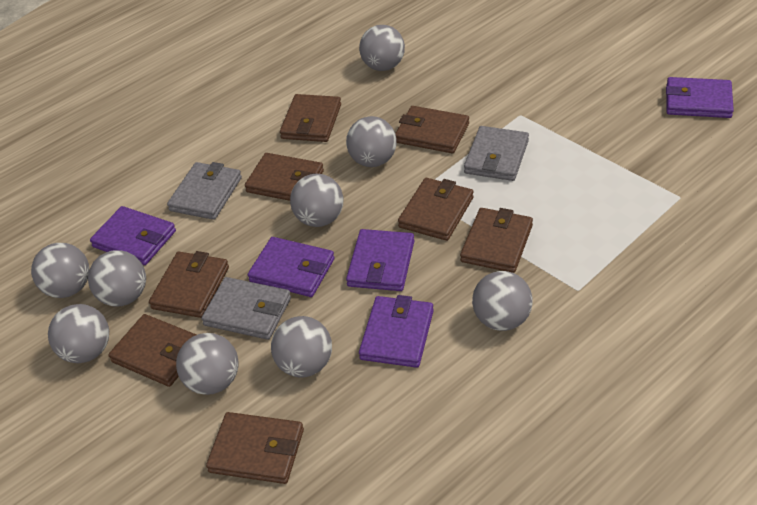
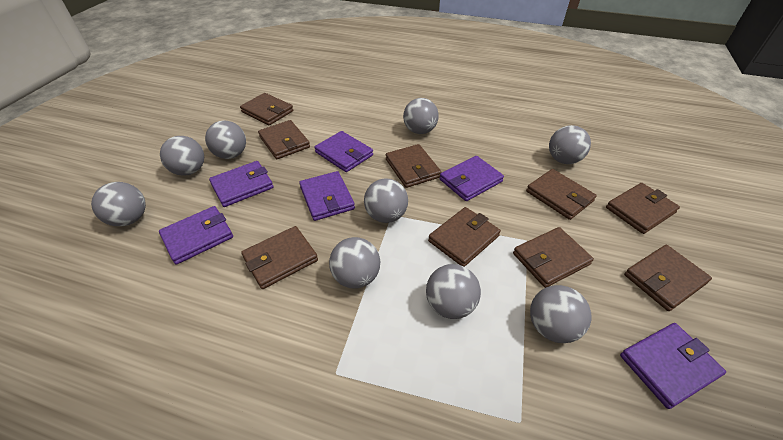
brown wallet: 8 -> 9
grey wallet: 3 -> 0
purple wallet: 5 -> 6

